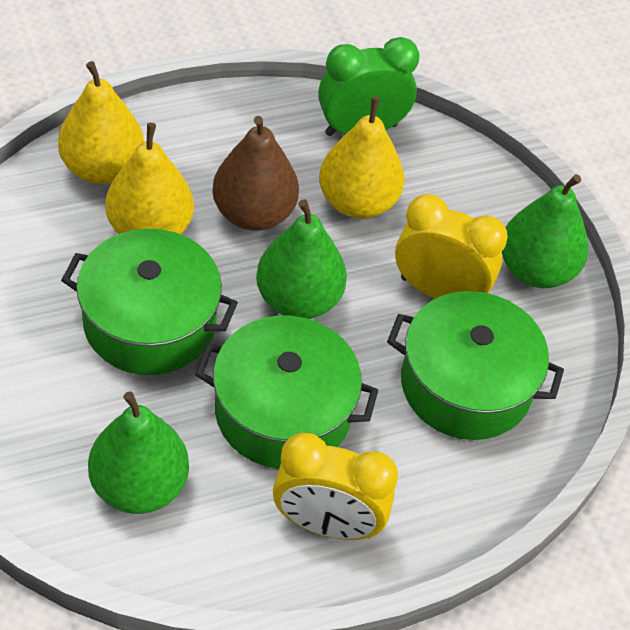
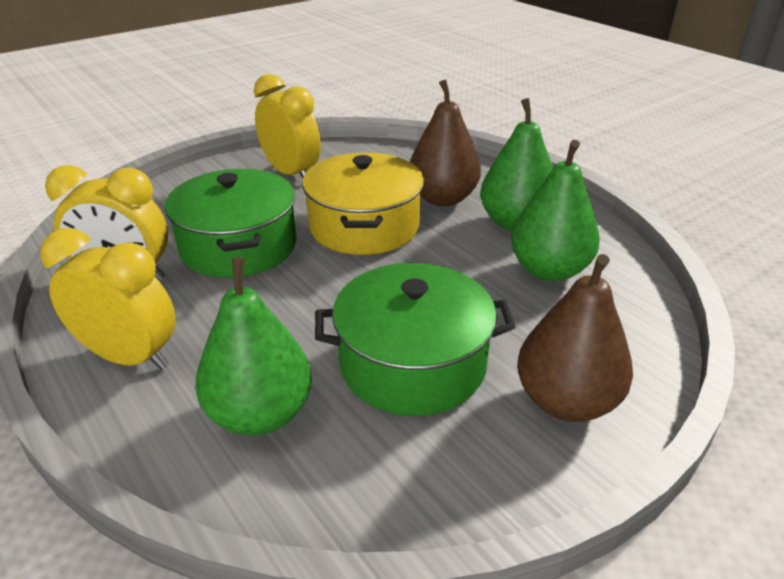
brown pear: 1 -> 2
green clock: 1 -> 0
green pot: 3 -> 2
yellow clock: 2 -> 3
yellow pear: 3 -> 0
yellow pot: 0 -> 1

